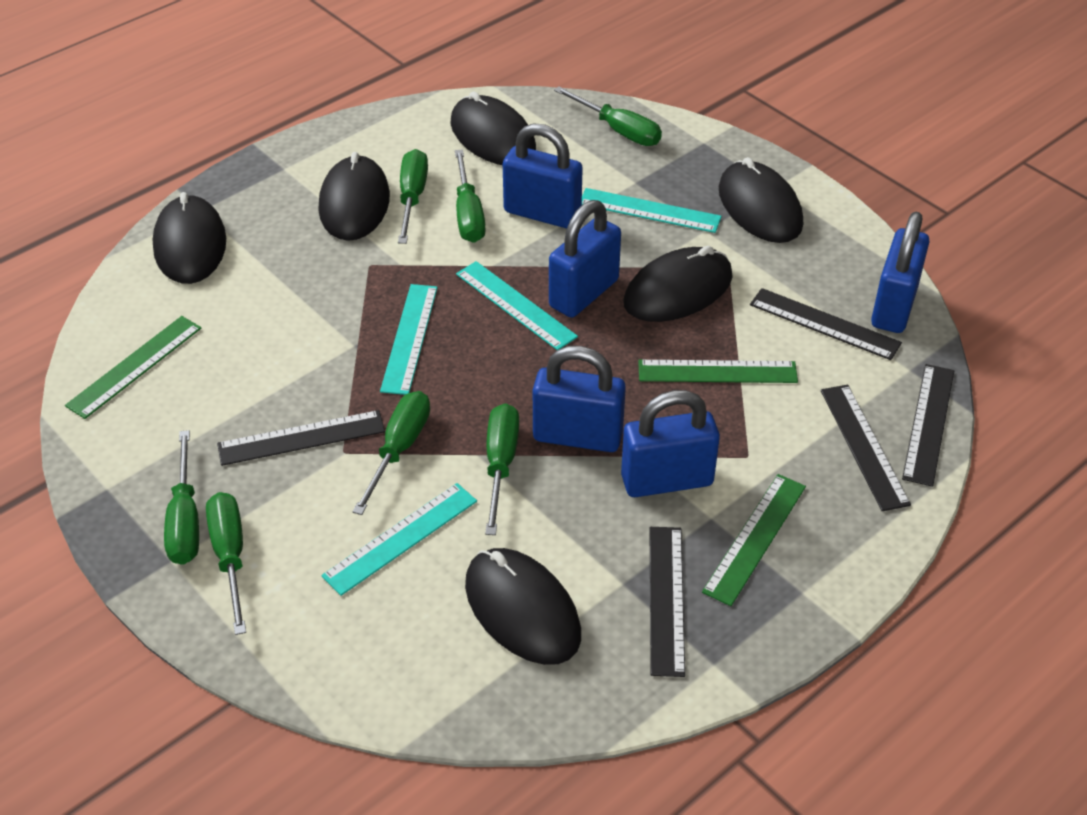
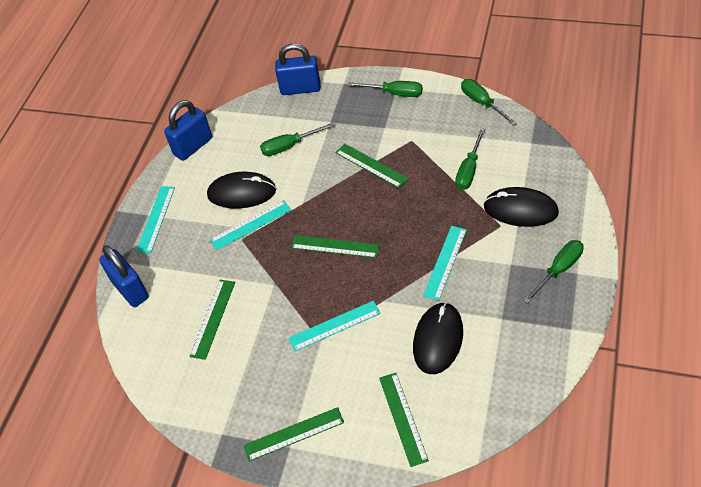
black mouse: 6 -> 3
black ruler: 5 -> 0
blue padlock: 5 -> 3
green ruler: 3 -> 5
green screwdriver: 7 -> 5

